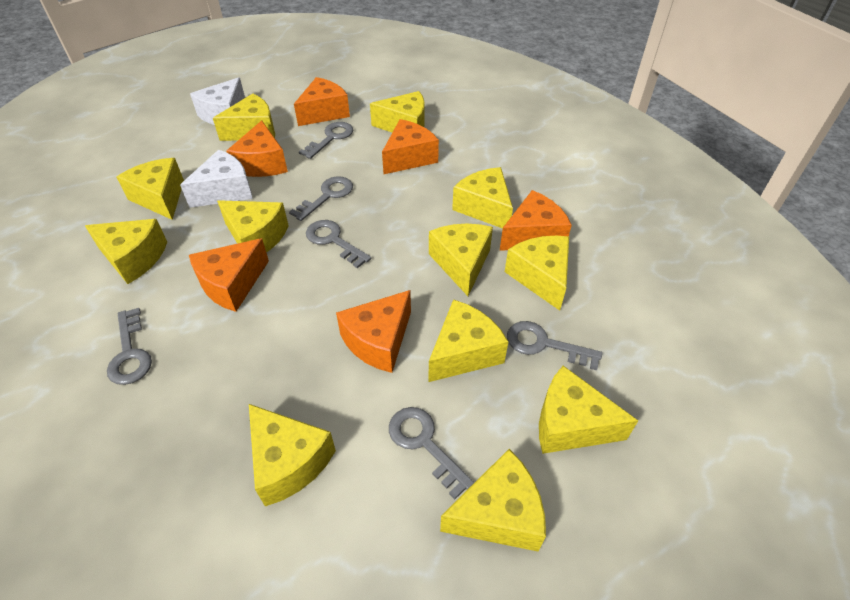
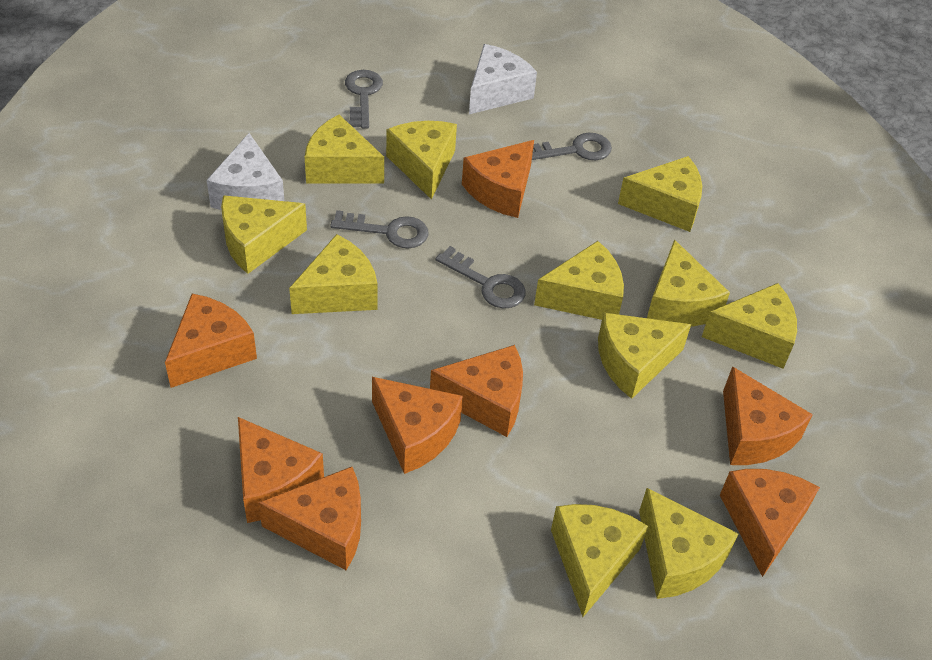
grey key: 6 -> 4
orange cheese: 6 -> 8
yellow cheese: 12 -> 11

